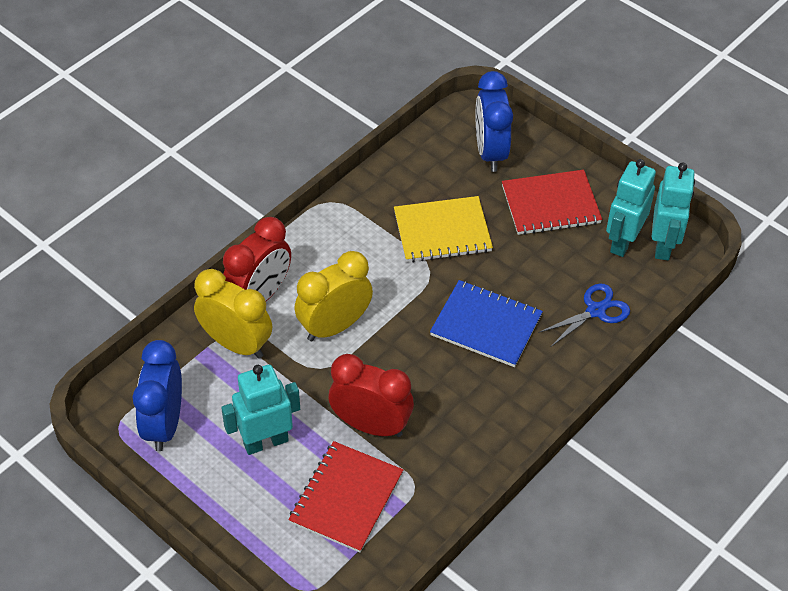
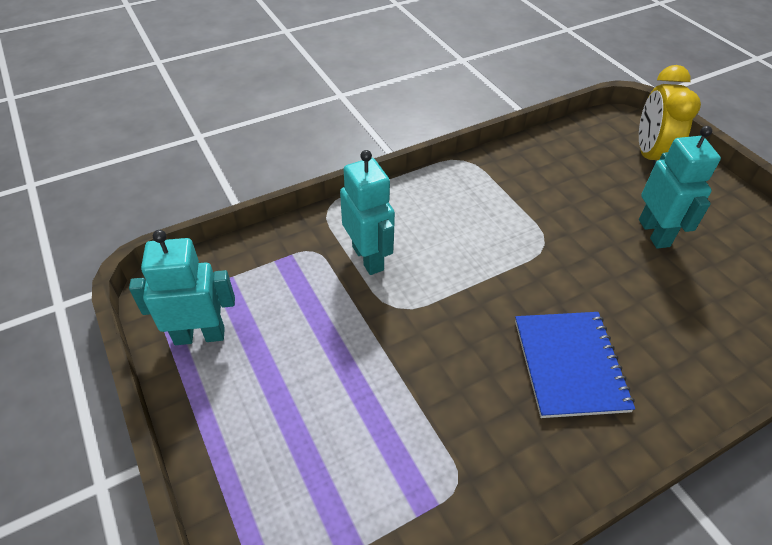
blue clock: 2 -> 0
blue scissors: 1 -> 0
red clock: 2 -> 0
red notebook: 2 -> 0
yellow clock: 2 -> 1
yellow notebook: 1 -> 0

